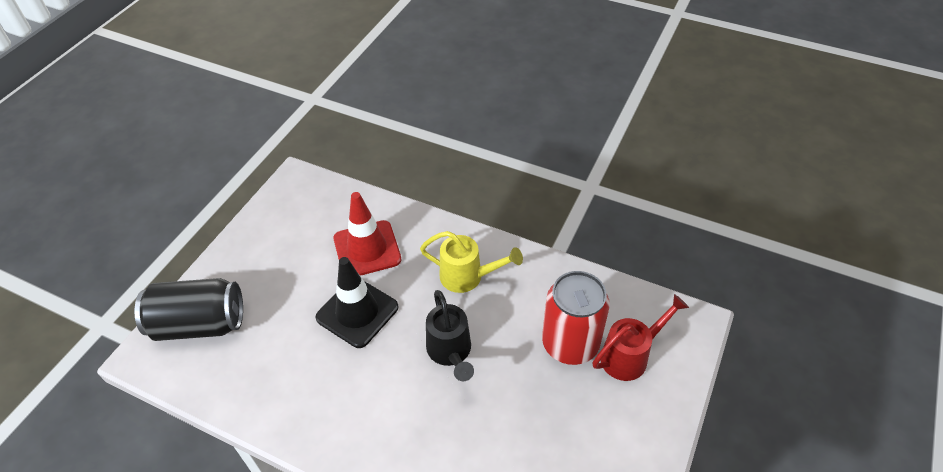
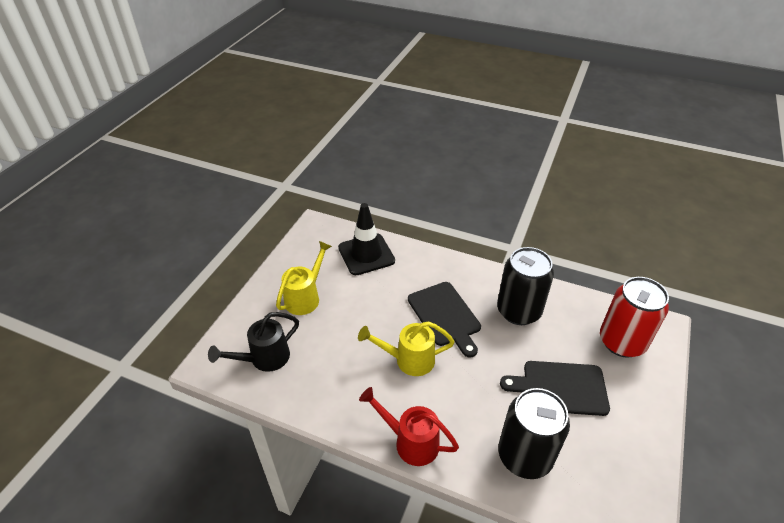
black can: 1 -> 2
black cutting board: 0 -> 2
red traffic cone: 1 -> 0
yellow watering can: 1 -> 2

